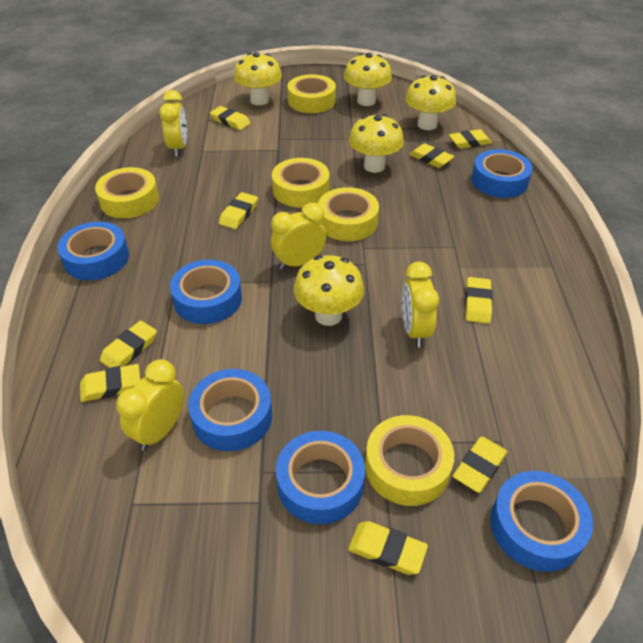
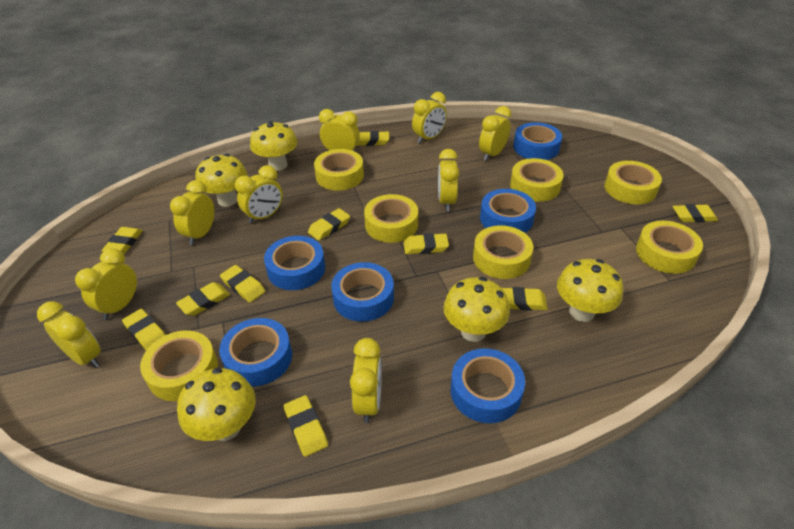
yellow clock: 4 -> 9
yellow eraser: 9 -> 10
yellow tape: 5 -> 7

